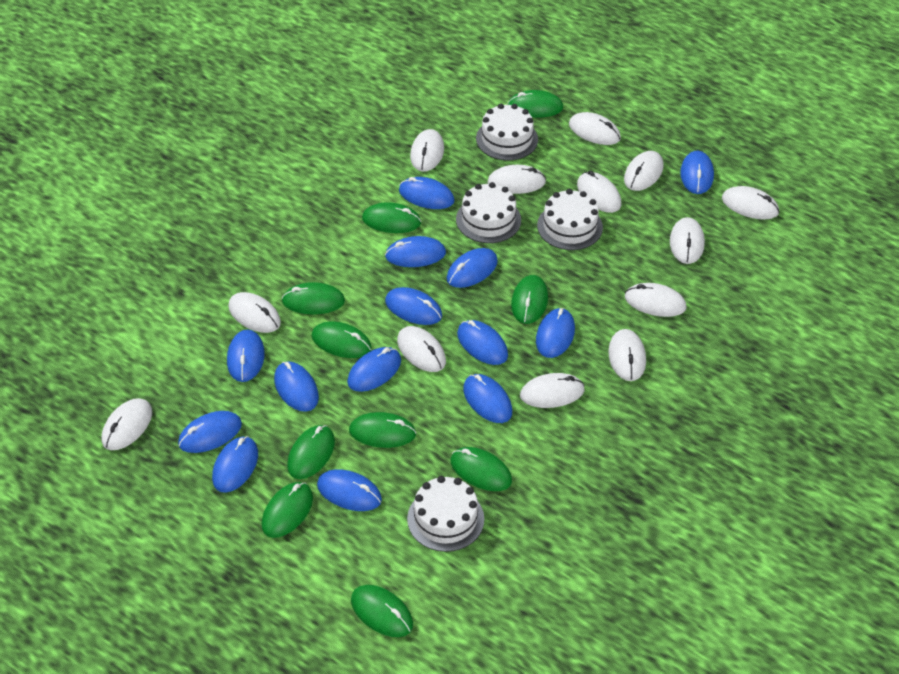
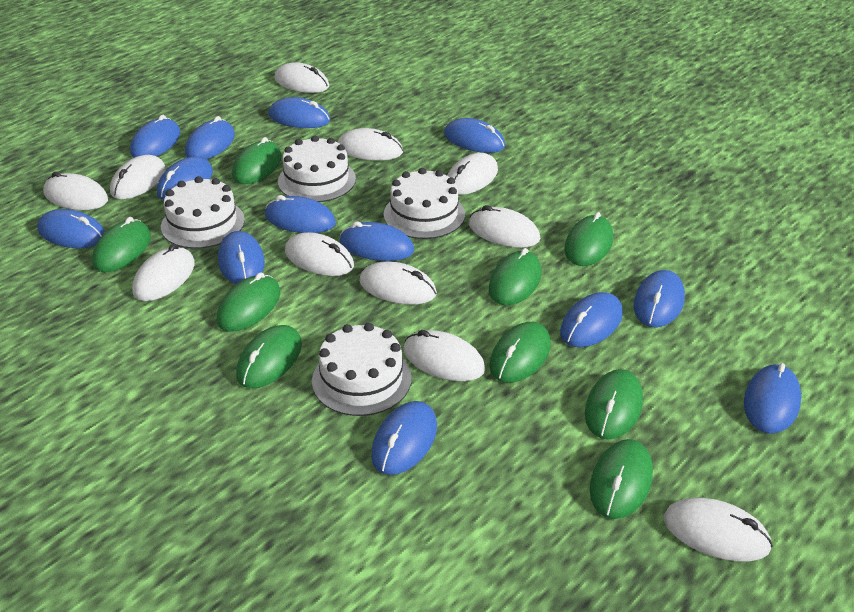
blue mouse: 14 -> 13
green mouse: 10 -> 9
white mouse: 13 -> 11

